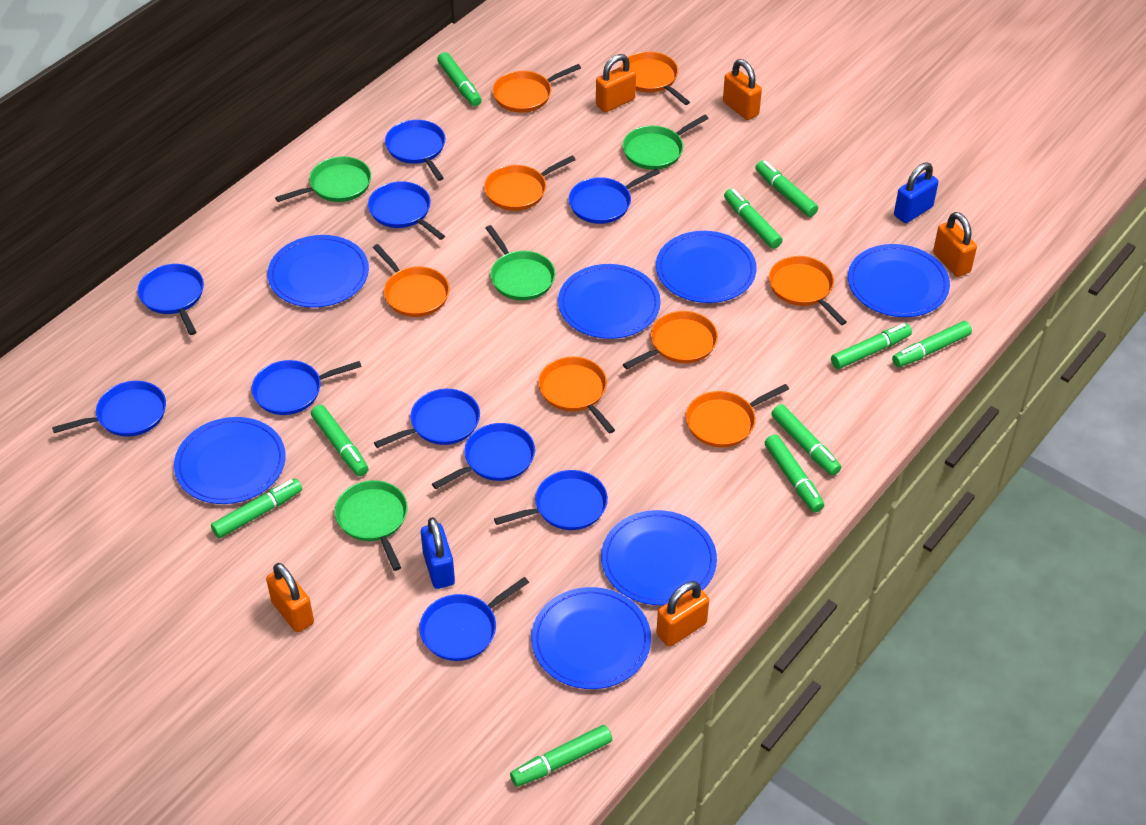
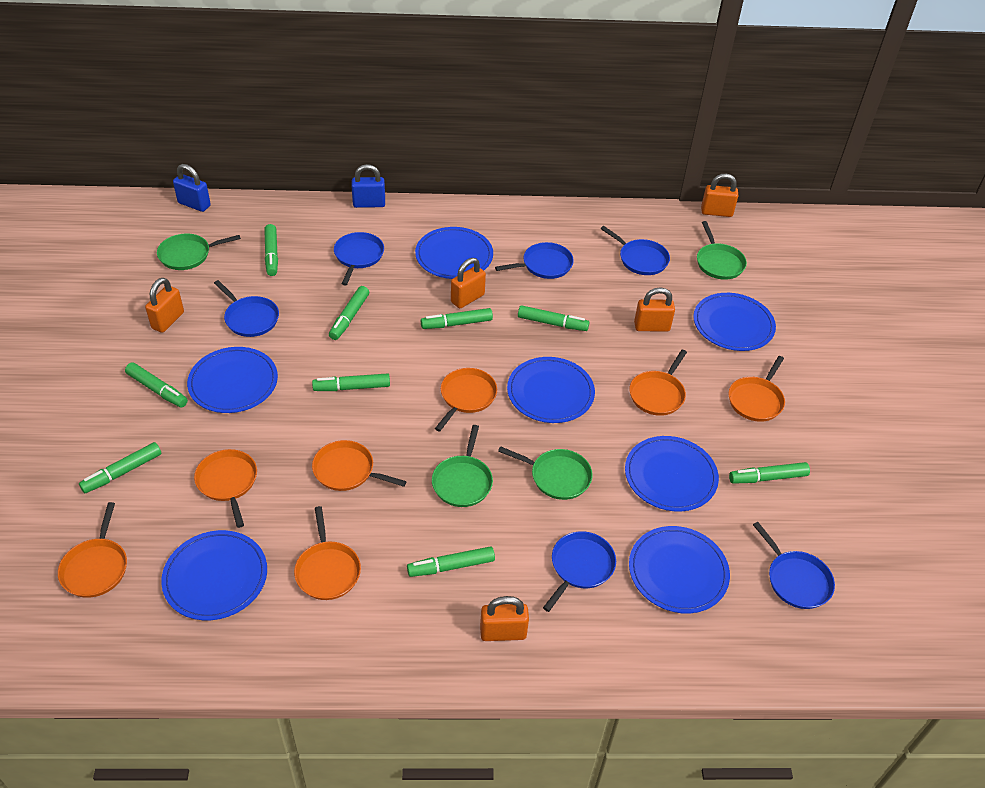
blue pan: 10 -> 6
green marker: 10 -> 9
orange pan: 8 -> 7

